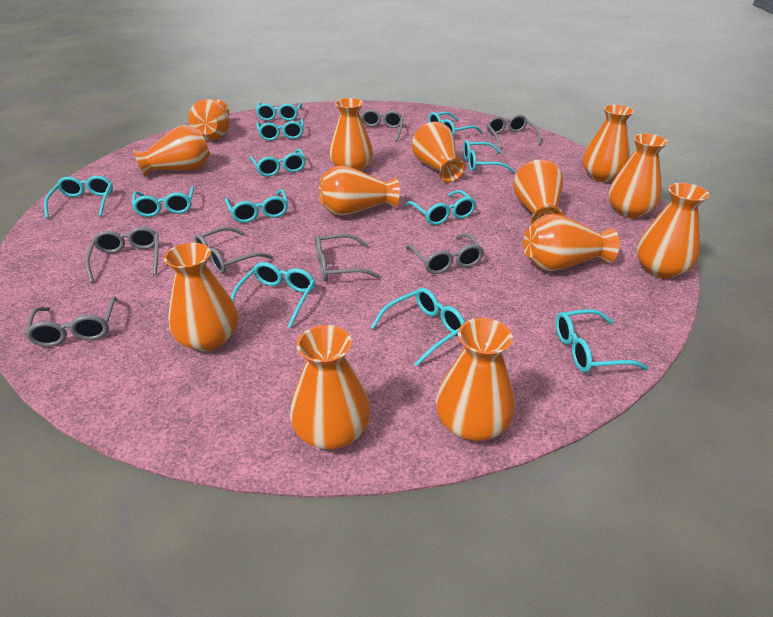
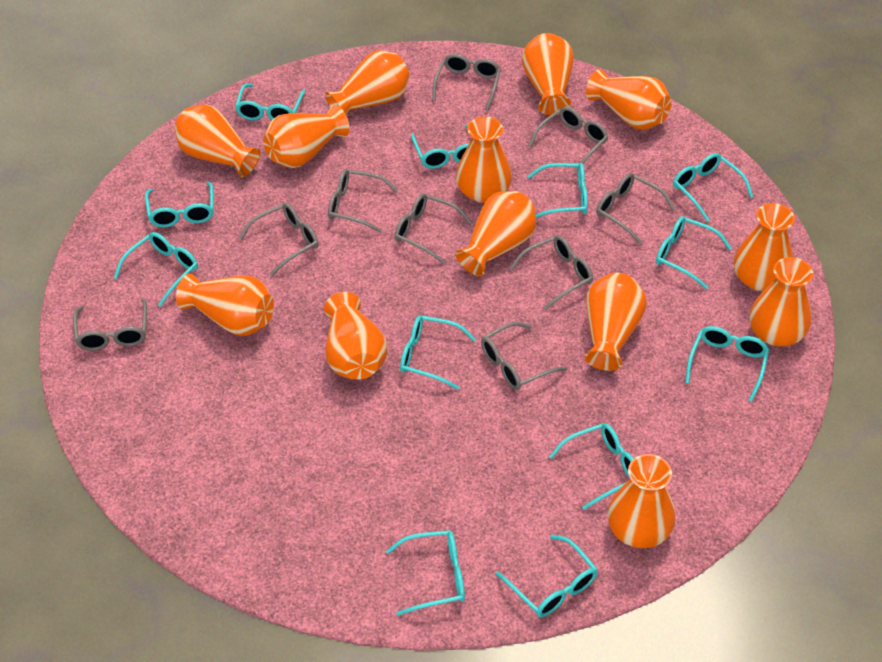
grey glasses: 7 -> 9

